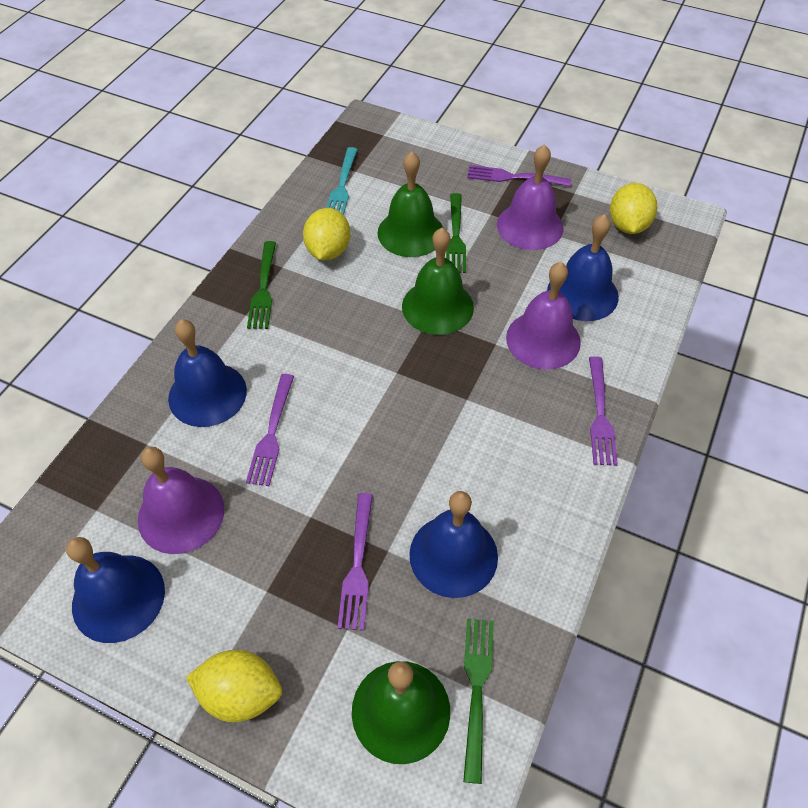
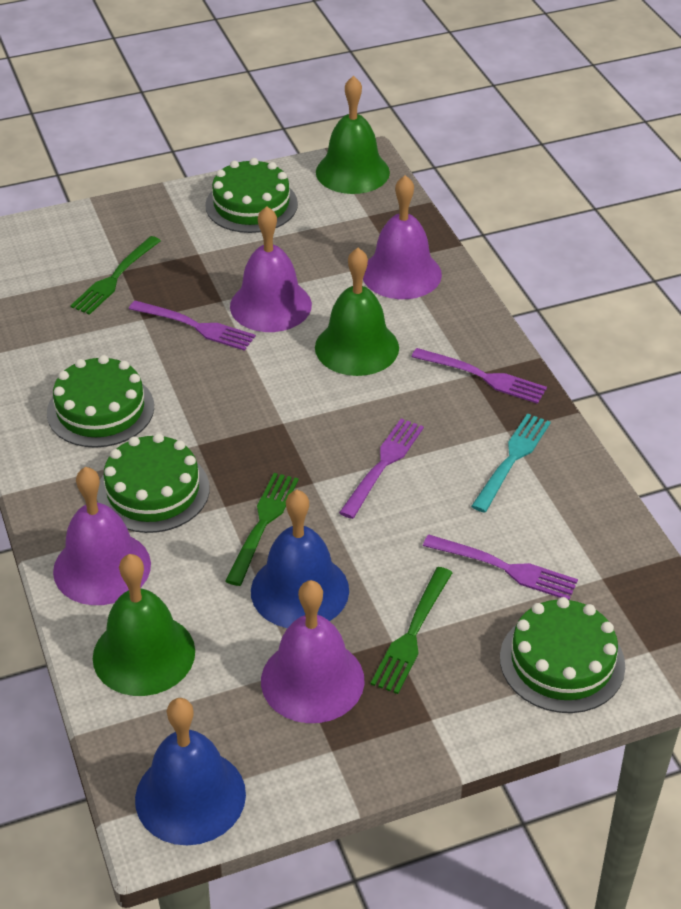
blue bell: 4 -> 2
green cake: 0 -> 4
purple bell: 3 -> 4
yellow lemon: 3 -> 0

